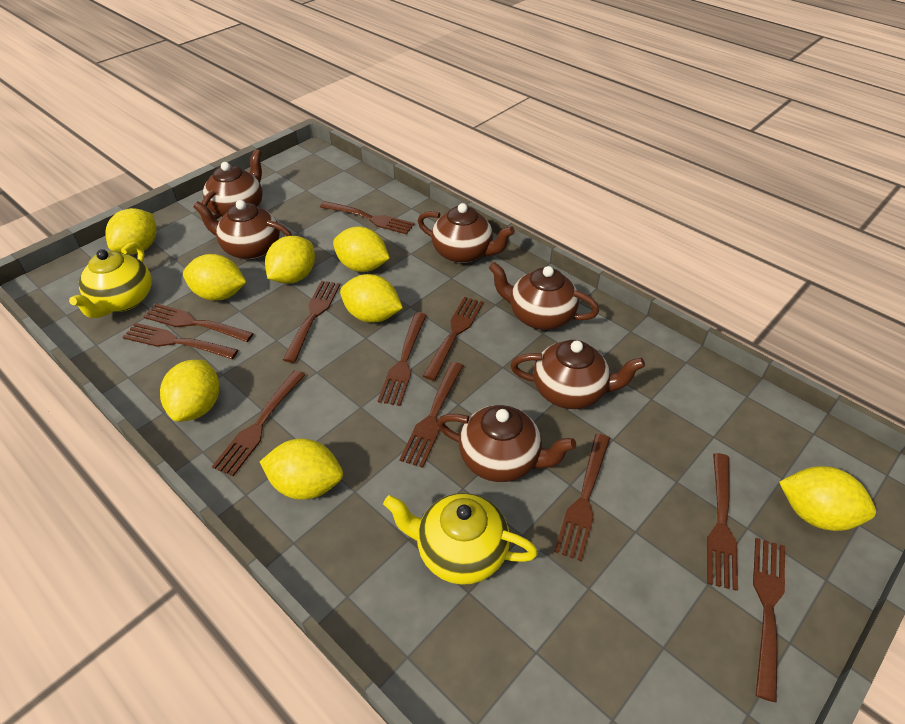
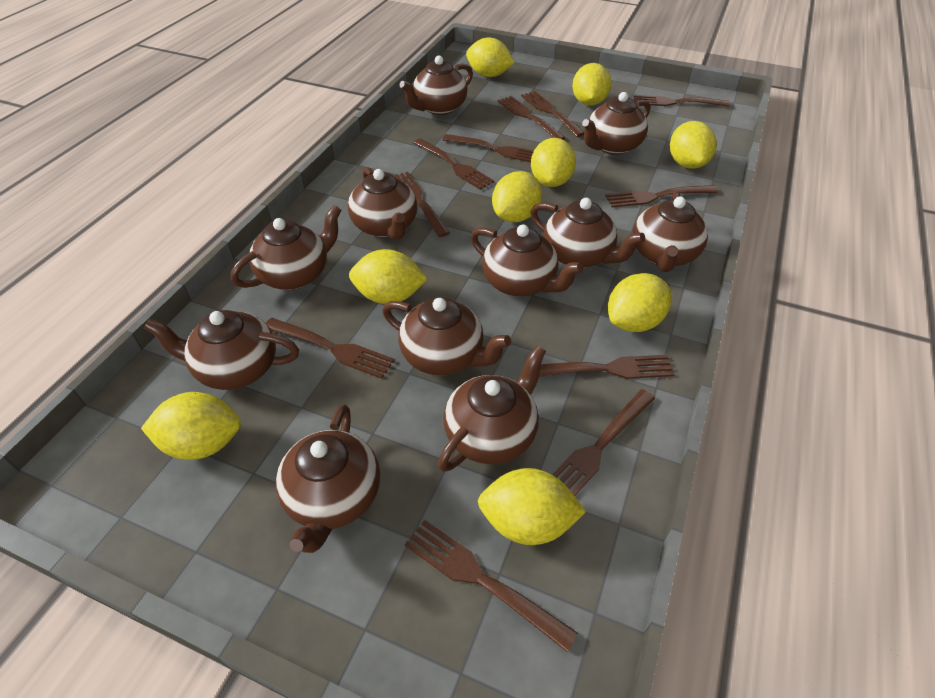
brown teapot: 6 -> 11
yellow lemon: 8 -> 9
yellow teapot: 2 -> 0

